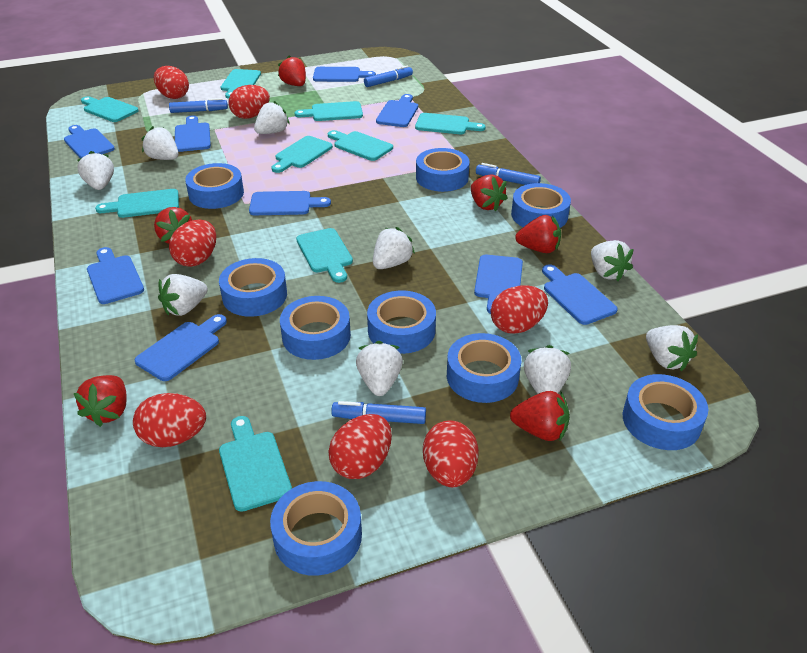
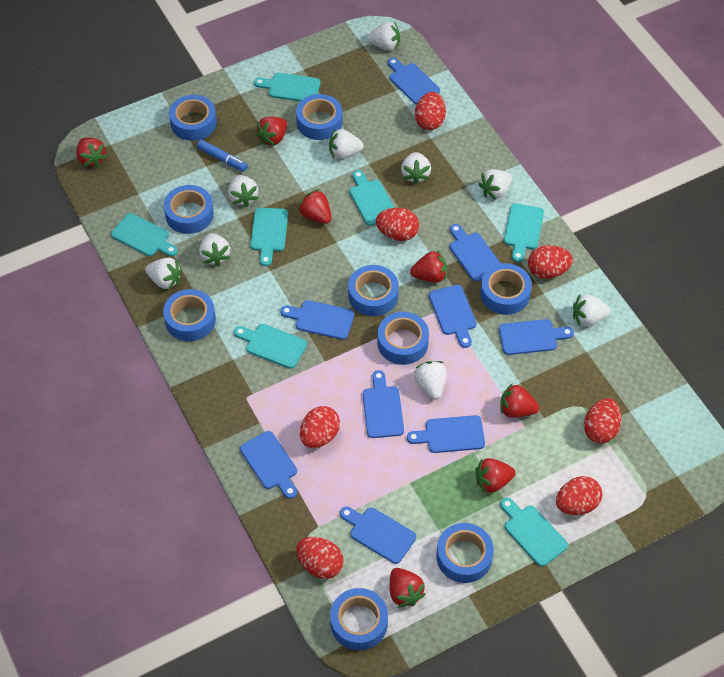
blue marker: 4 -> 1
red strawberry: 6 -> 7
turquoise cutting board: 9 -> 7

